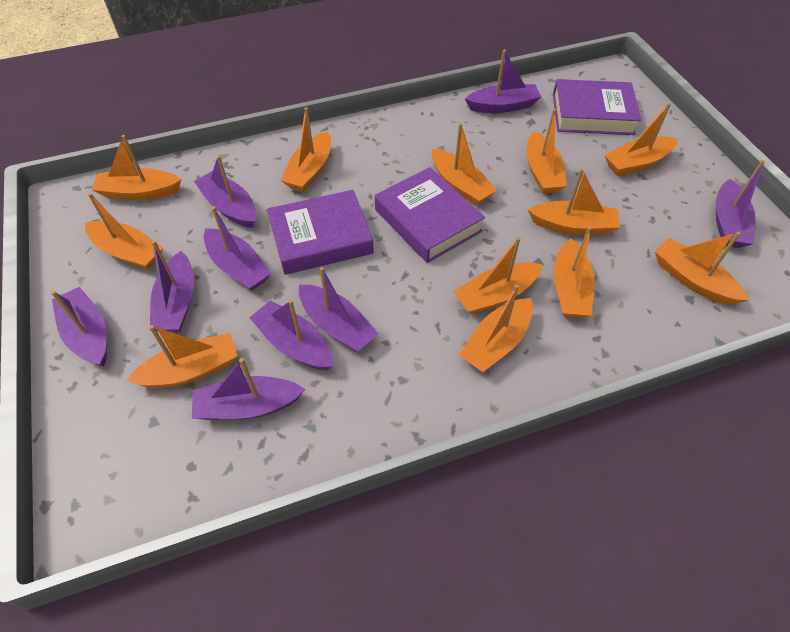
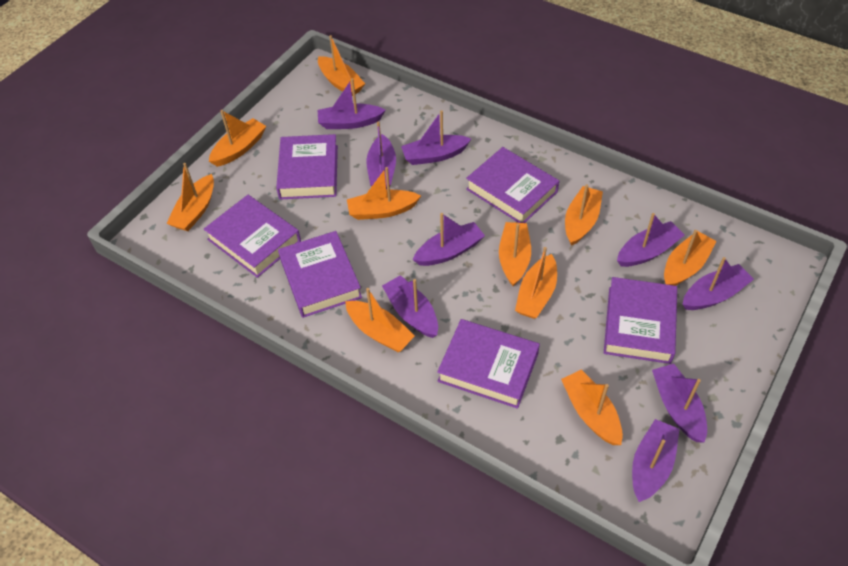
orange boat: 12 -> 10
purple book: 3 -> 6

